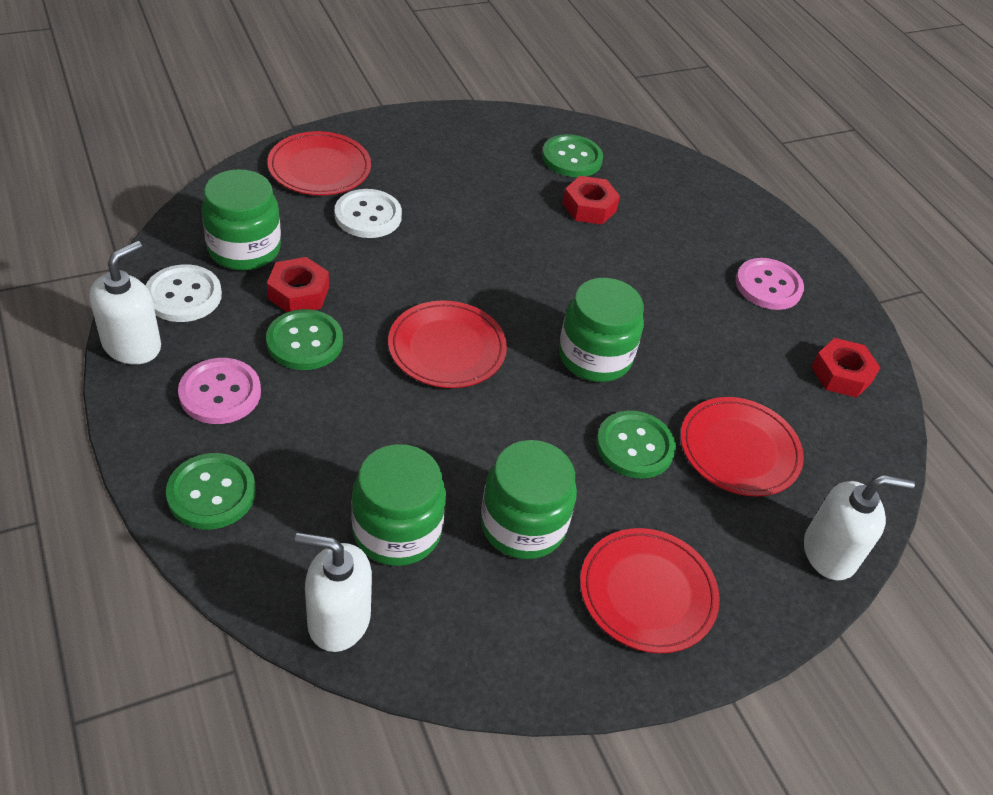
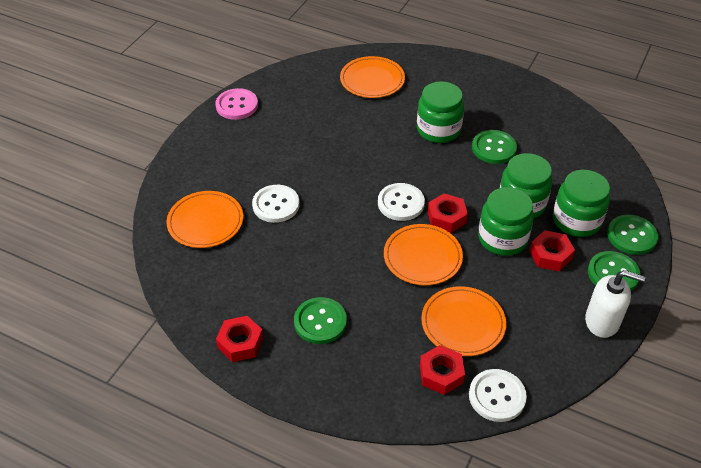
orange plate: 0 -> 4
pink button: 2 -> 1
red nut: 3 -> 4
red plate: 4 -> 0
white button: 2 -> 3
white soap dispenser: 3 -> 1

